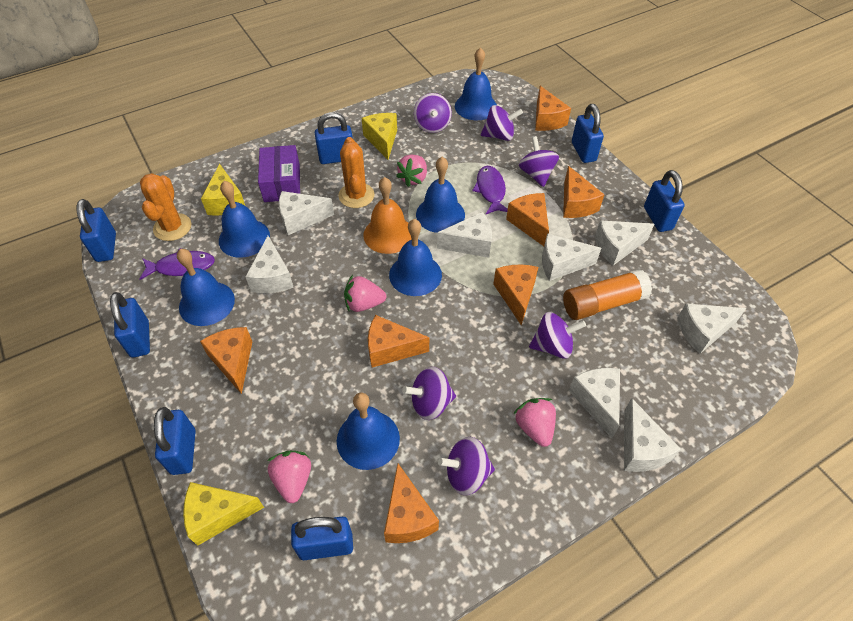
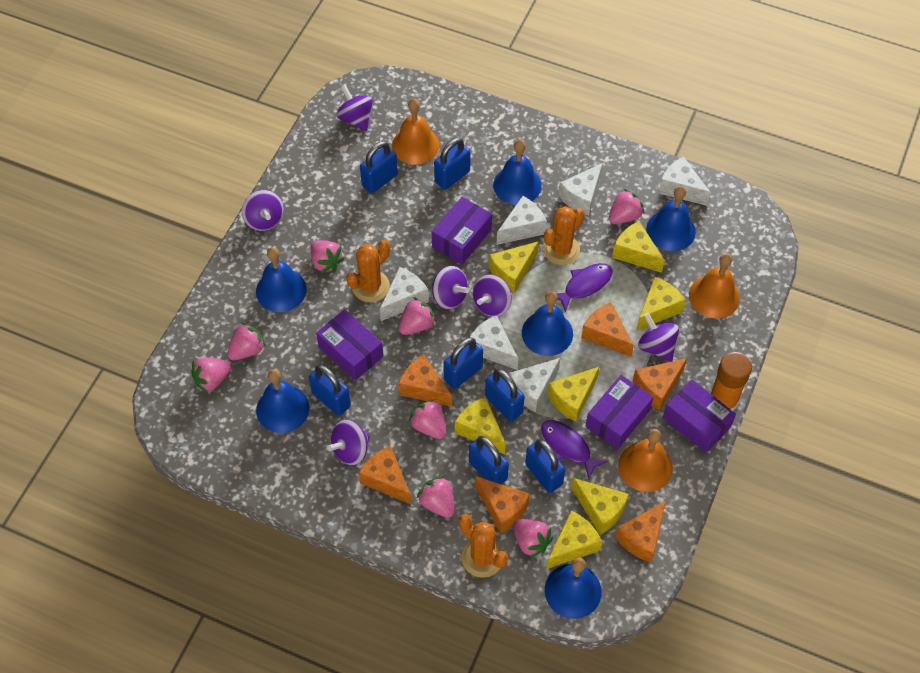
orange bell: 1 -> 3
orange cactus: 2 -> 3
orange cheese: 7 -> 6
pink strawberry: 4 -> 8
purple box: 1 -> 4
white cheese: 8 -> 6
yellow cheese: 3 -> 7

